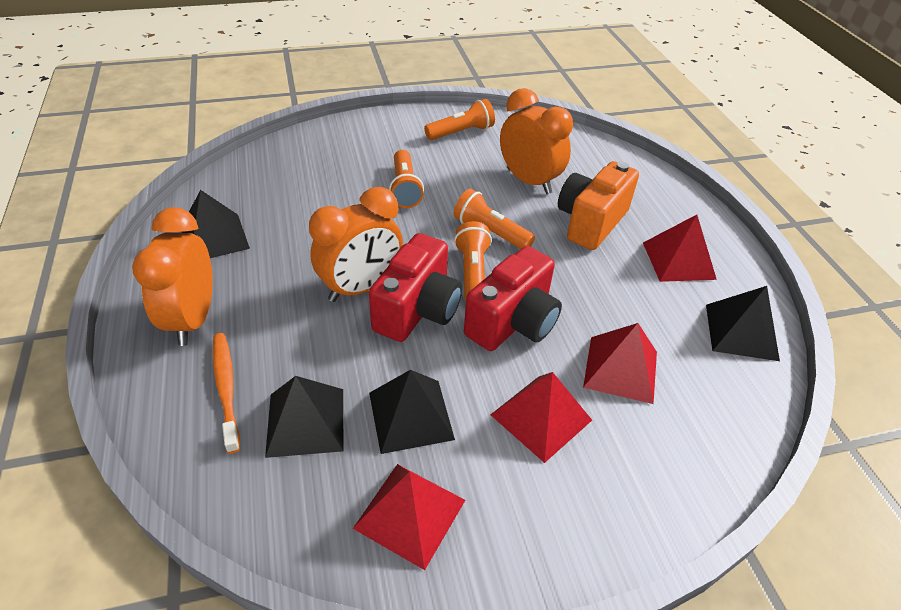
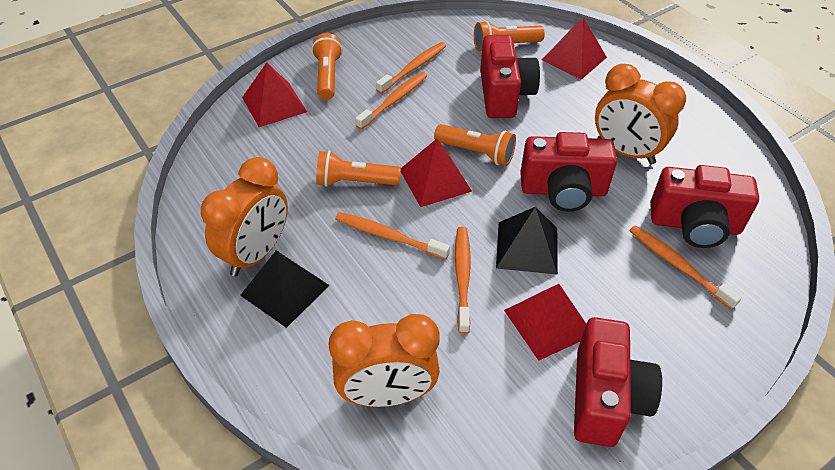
black pyramid: 4 -> 2
orange camera: 1 -> 0
orange toothbrush: 1 -> 5
red camera: 2 -> 4

